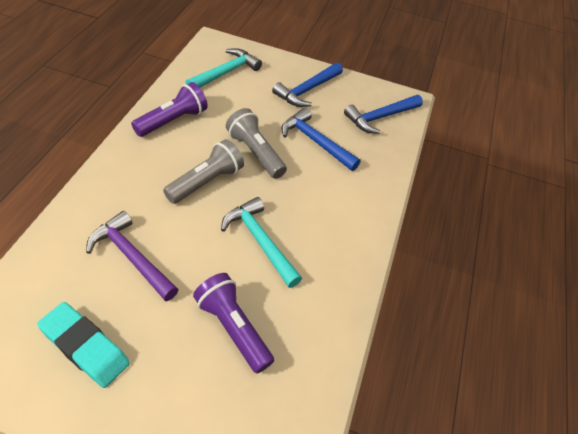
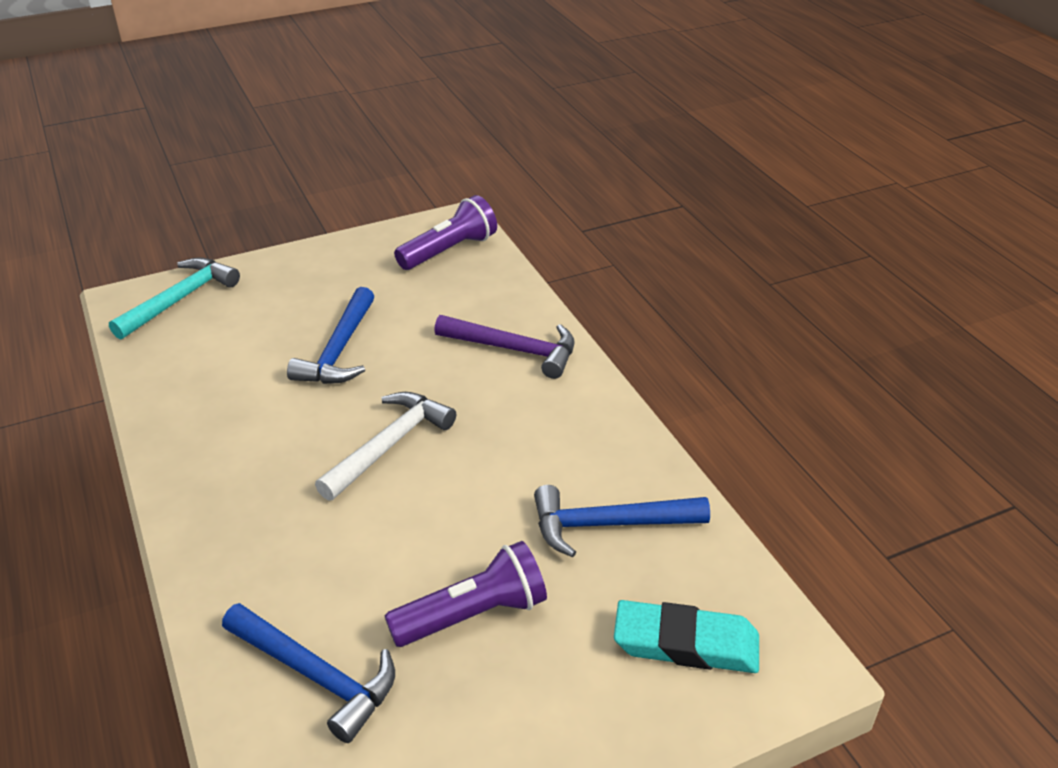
grey flashlight: 2 -> 0
turquoise hammer: 2 -> 1
white hammer: 0 -> 1

